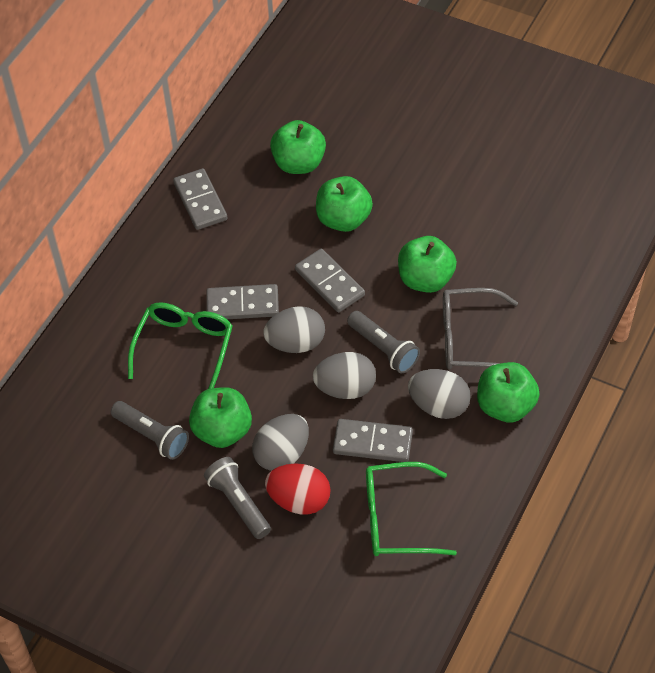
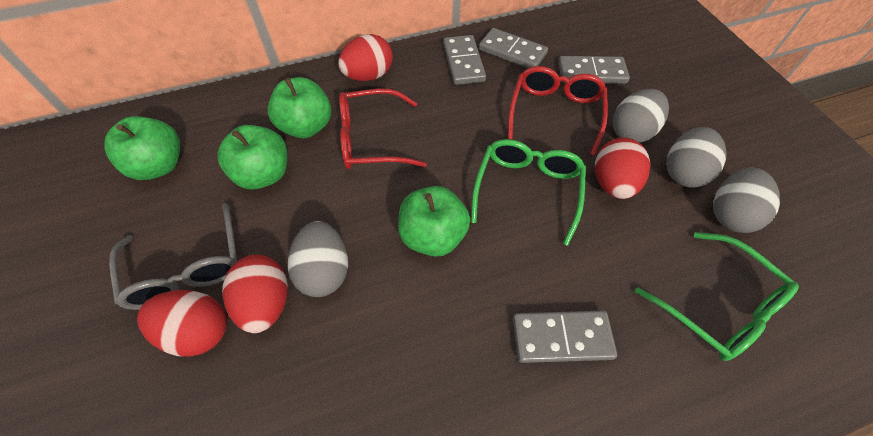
green apple: 5 -> 4
grey flashlight: 3 -> 0
red egg: 1 -> 4
red glasses: 0 -> 2

